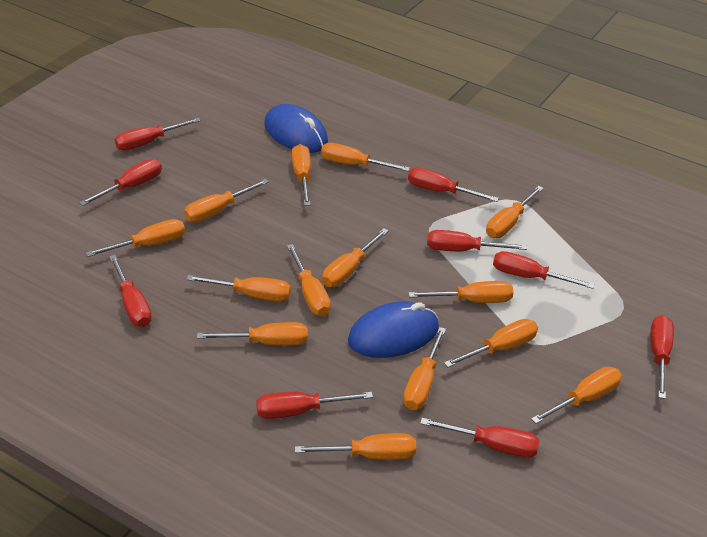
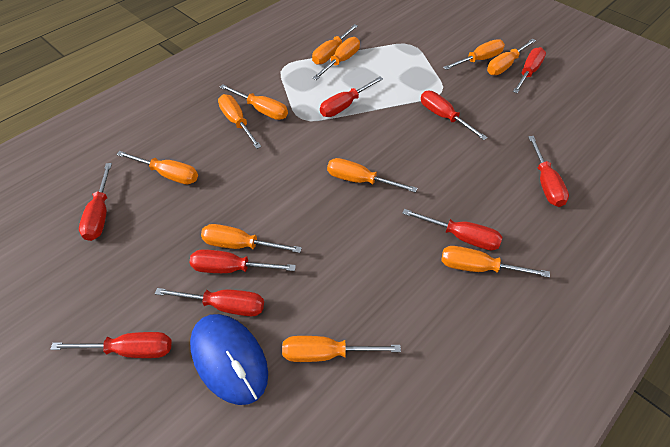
blue mouse: 2 -> 1
orange screwdriver: 14 -> 11

